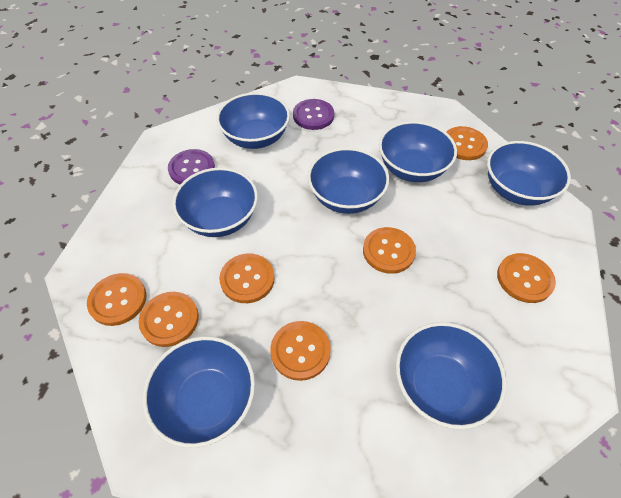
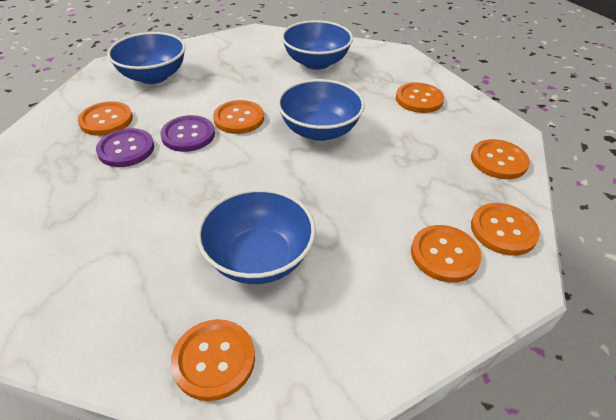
blue bowl: 7 -> 4

